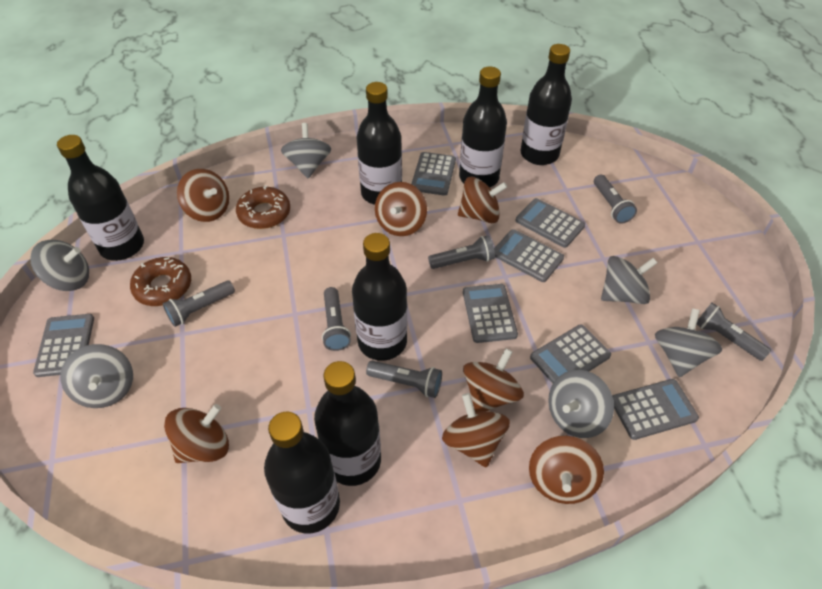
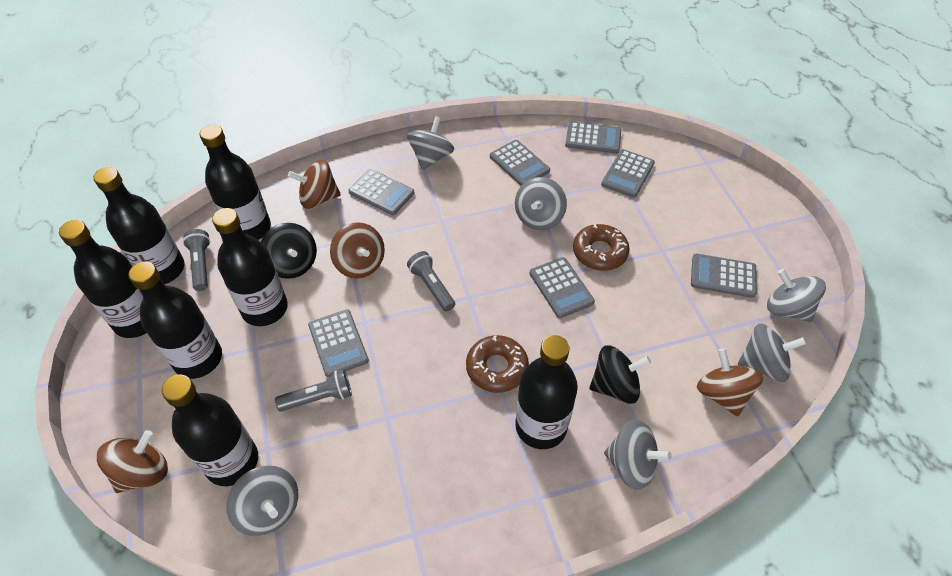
black spinning top: 0 -> 2
brown spinning top: 7 -> 4
grey flashlight: 6 -> 3

